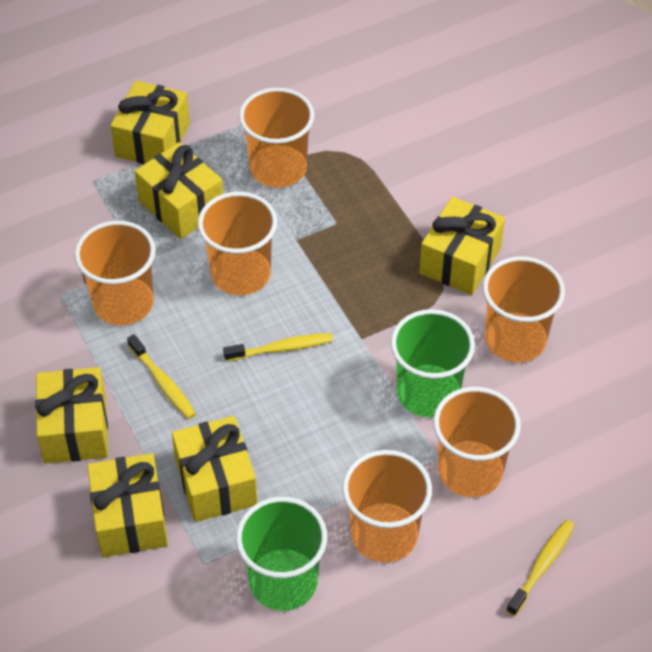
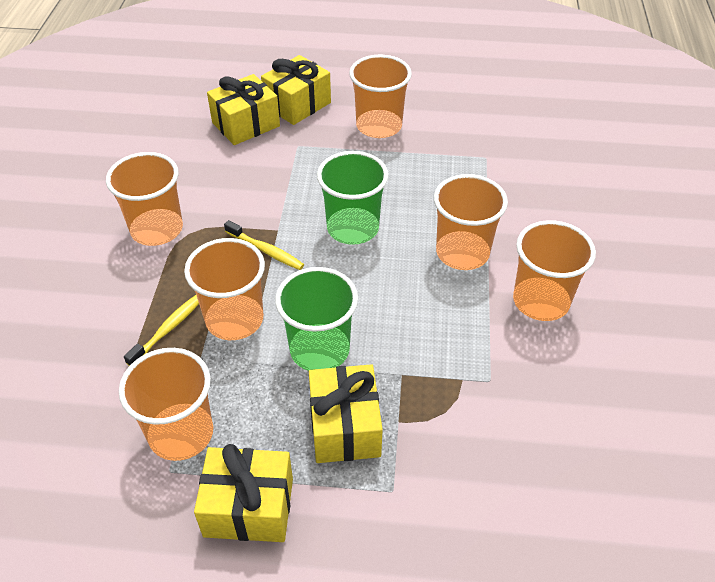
yellow gift: 6 -> 4
yellow toothbrush: 3 -> 2

